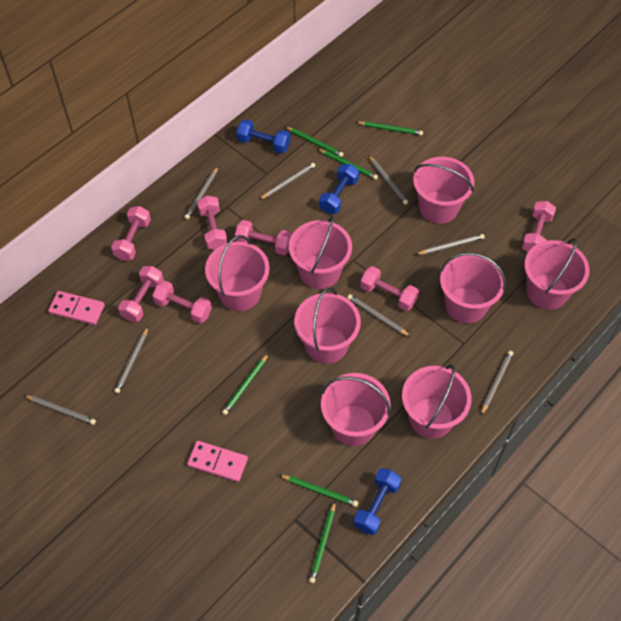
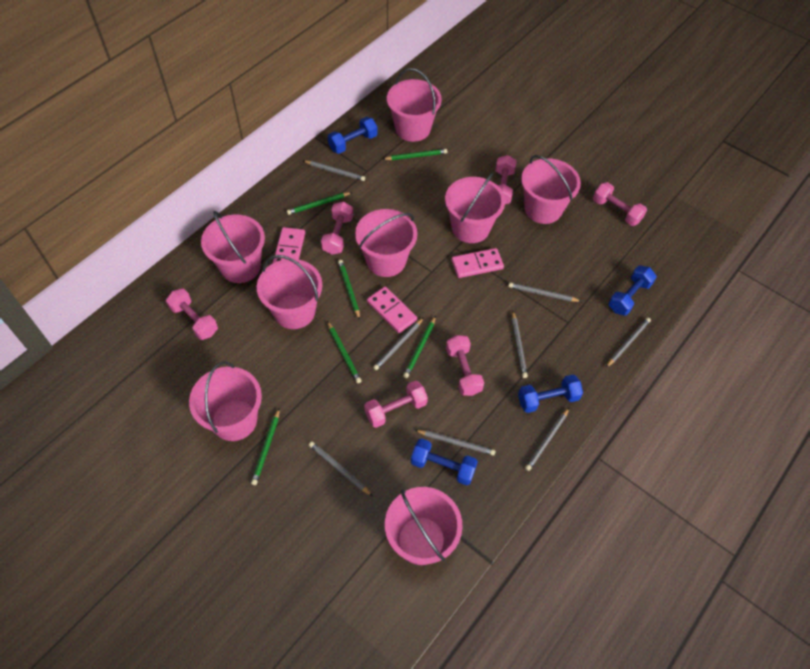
blue dumbbell: 3 -> 4
pink domino: 2 -> 3
pink dumbbell: 7 -> 6

